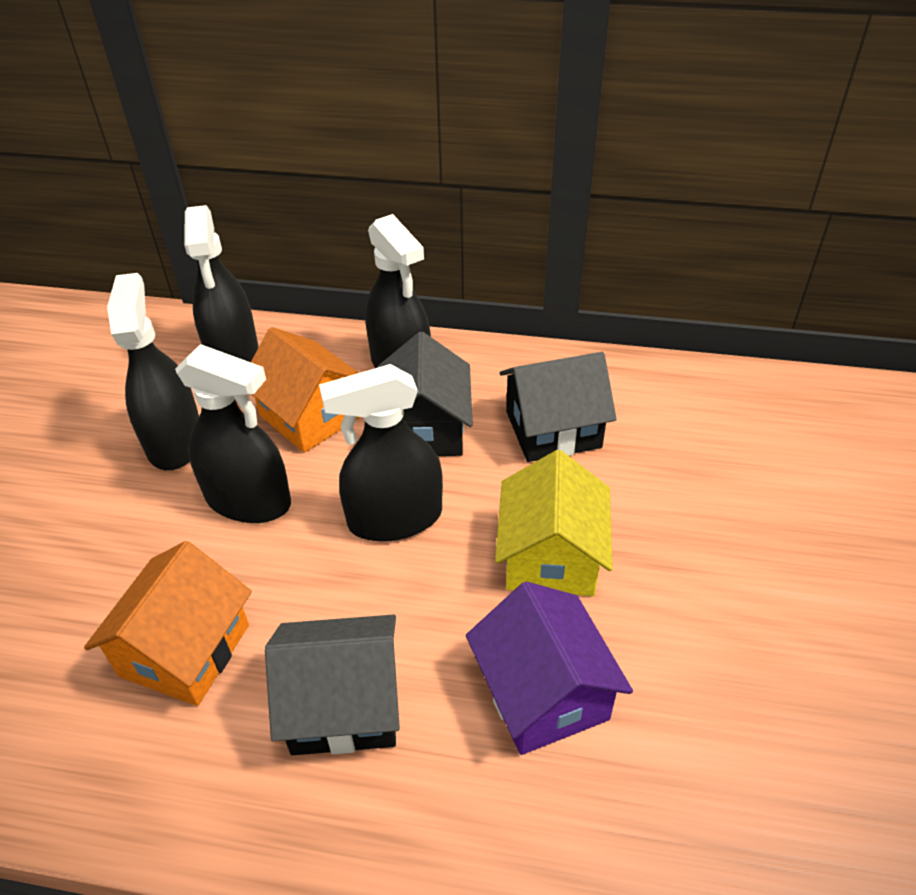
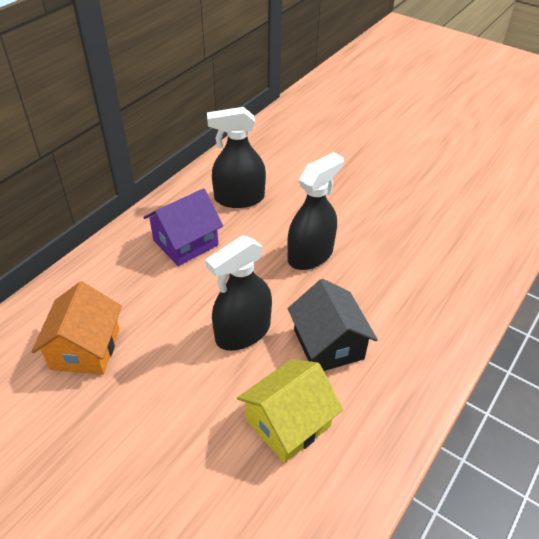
black house: 3 -> 1
black spray bottle: 5 -> 3
orange house: 2 -> 1

